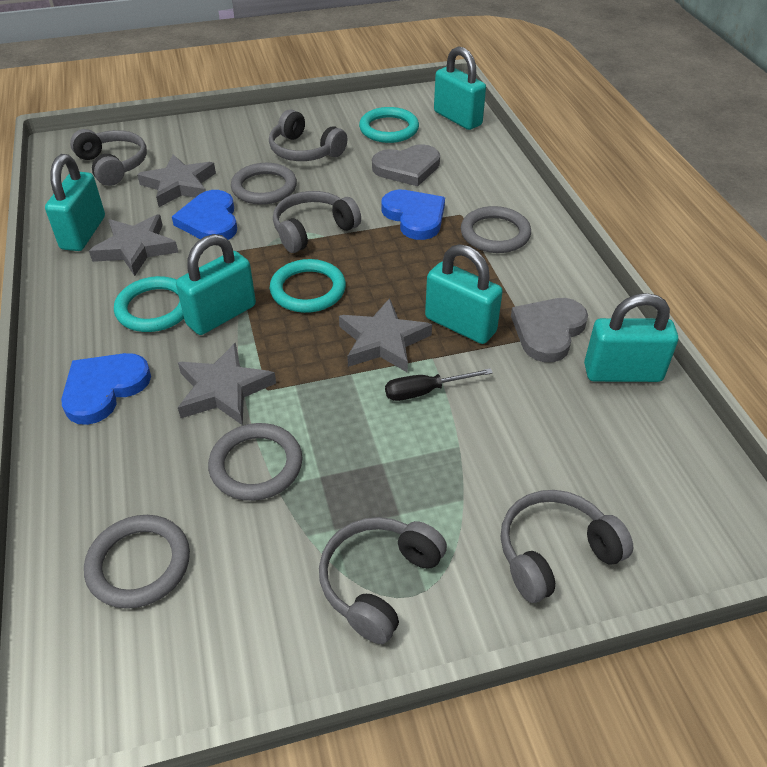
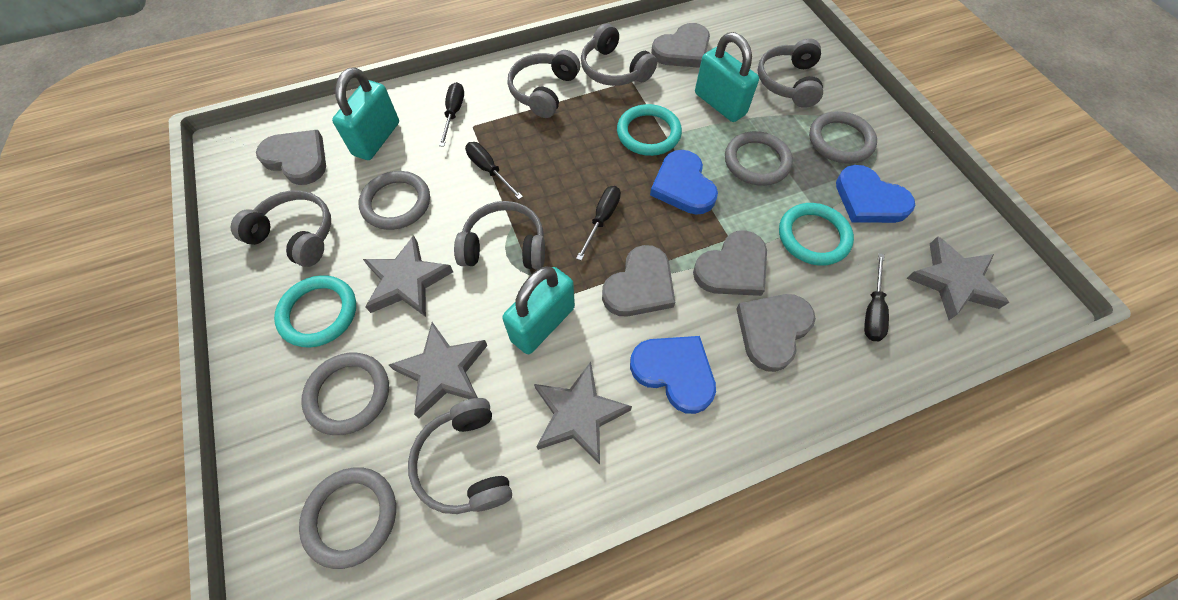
black screwdriver: 1 -> 4
grey headphones: 5 -> 6
grey heart: 2 -> 5
grey ring: 4 -> 5
turquoise padlock: 5 -> 3

